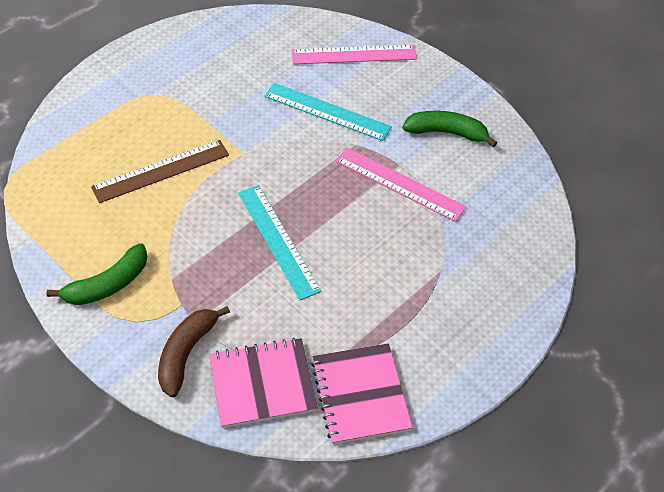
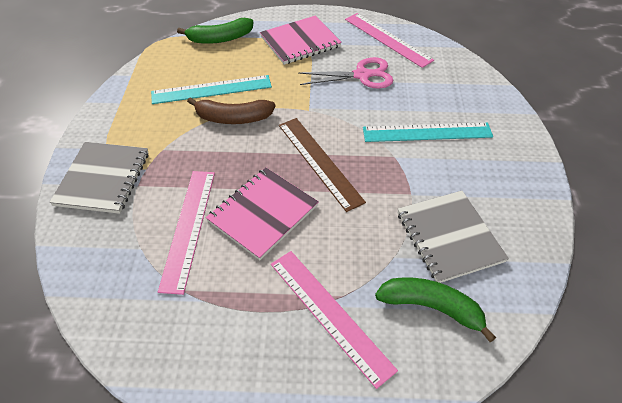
grey notebook: 0 -> 2
pink ruler: 2 -> 3
pink scissors: 0 -> 1

